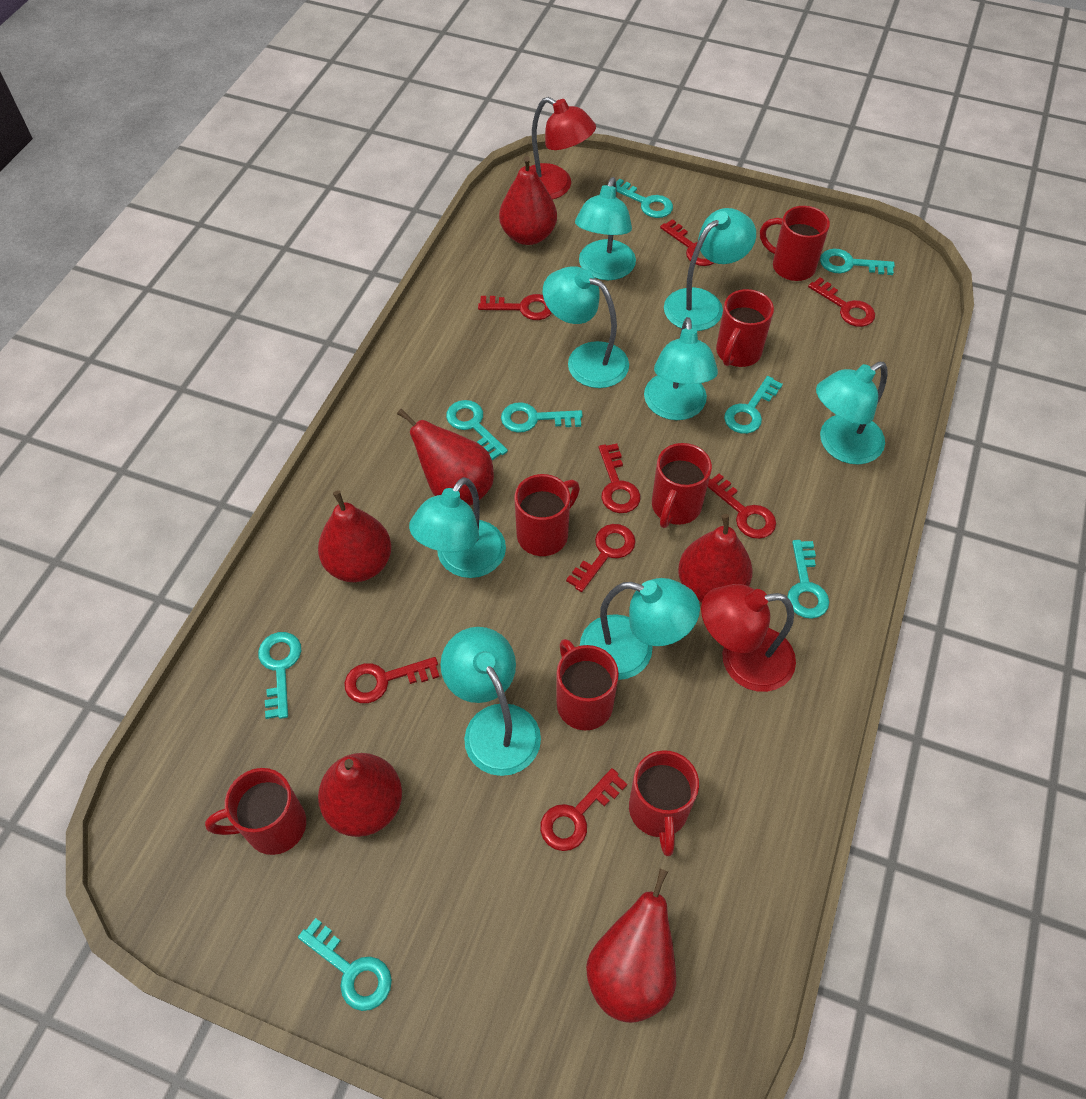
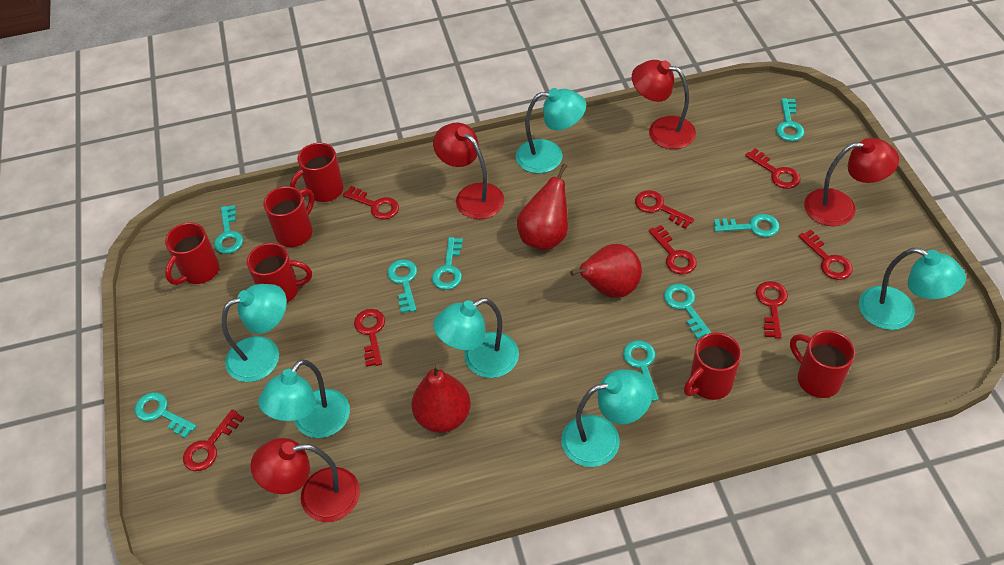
red lamp: 2 -> 4
red mug: 7 -> 6
red pear: 6 -> 3
turquoise lamp: 8 -> 6

